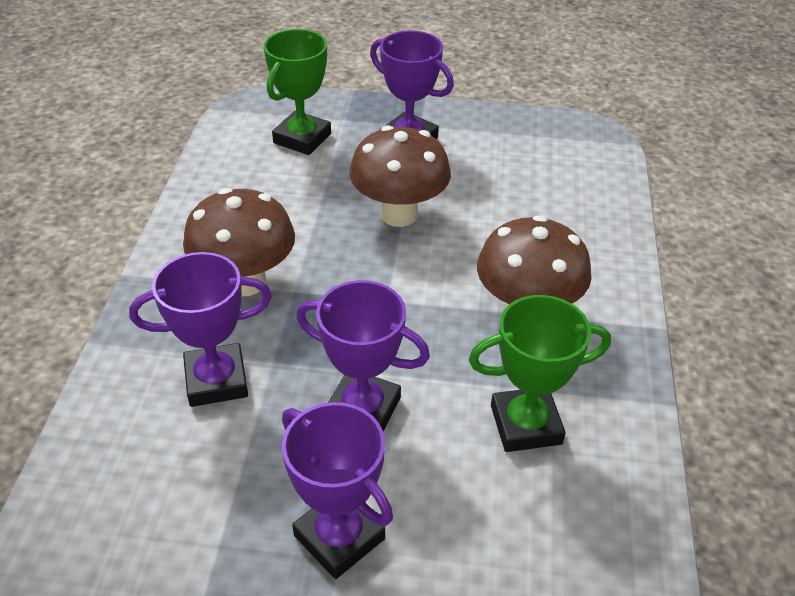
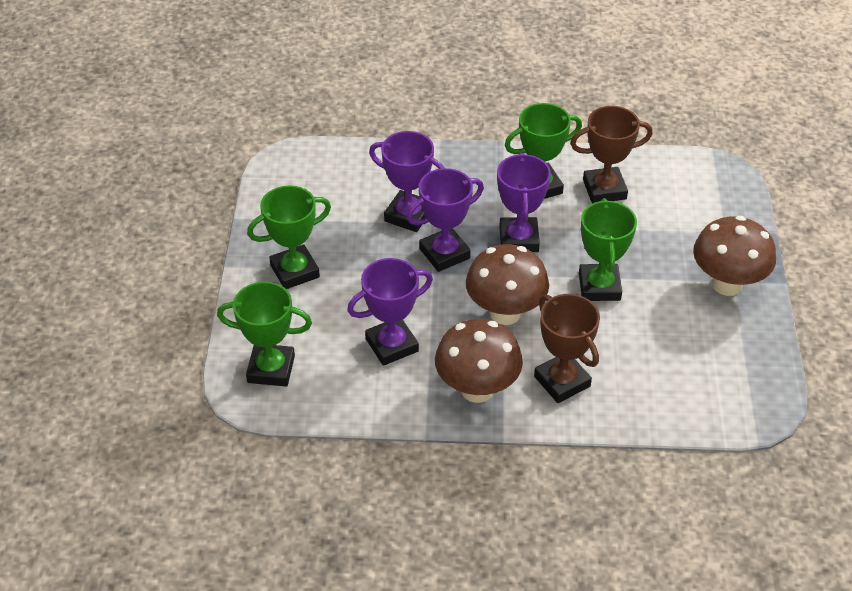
brown trophy: 0 -> 2
green trophy: 2 -> 4

